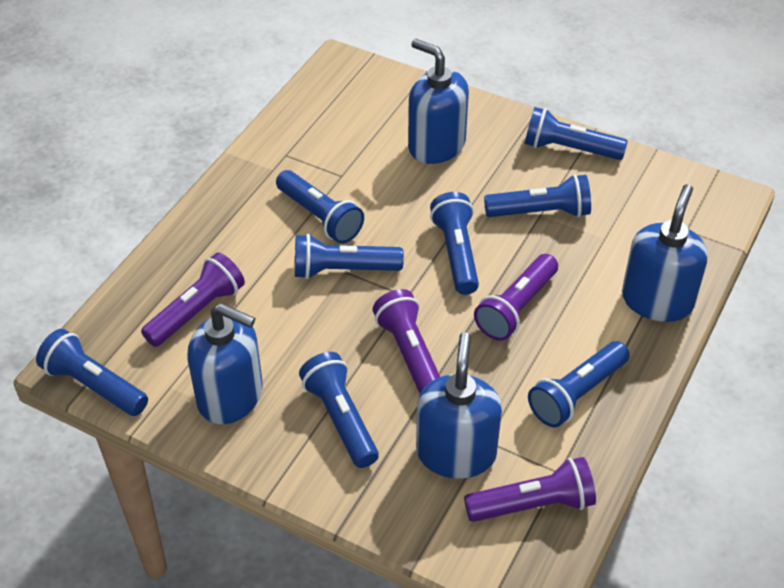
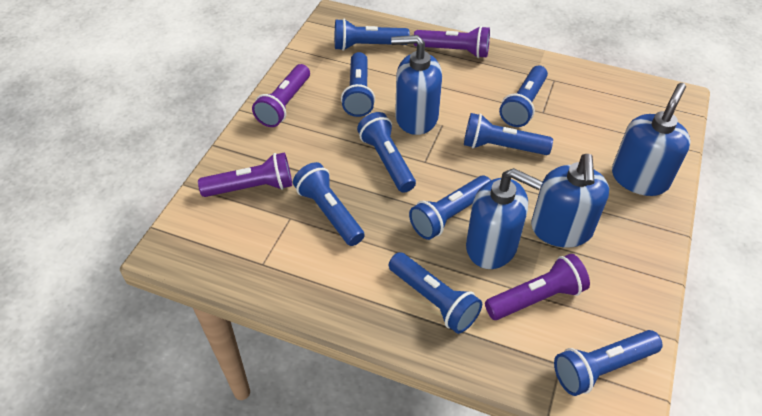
blue flashlight: 8 -> 9

